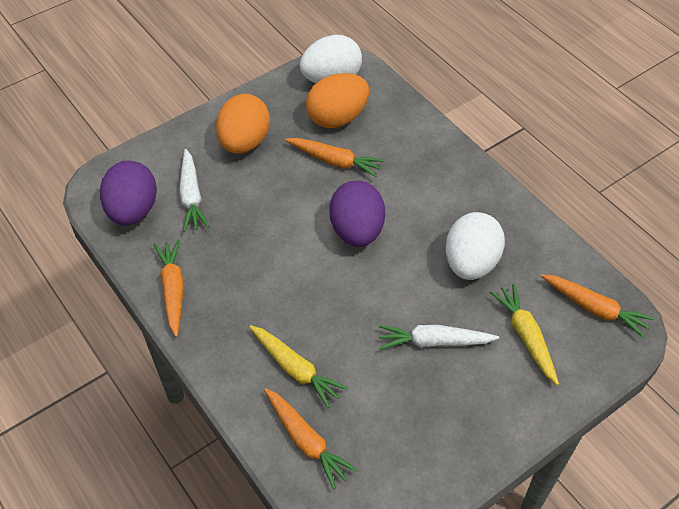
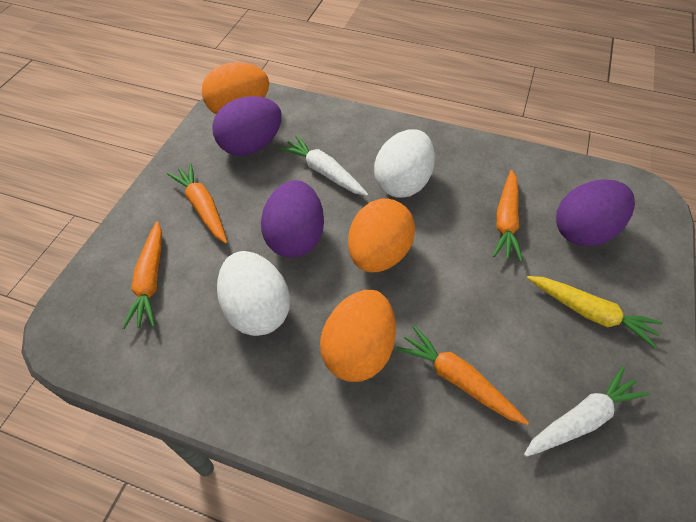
orange egg: 2 -> 3
purple egg: 2 -> 3
yellow carrot: 2 -> 1

